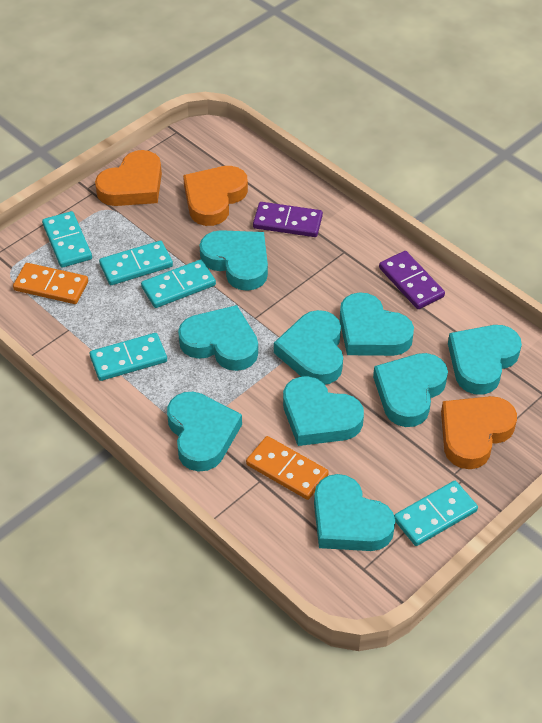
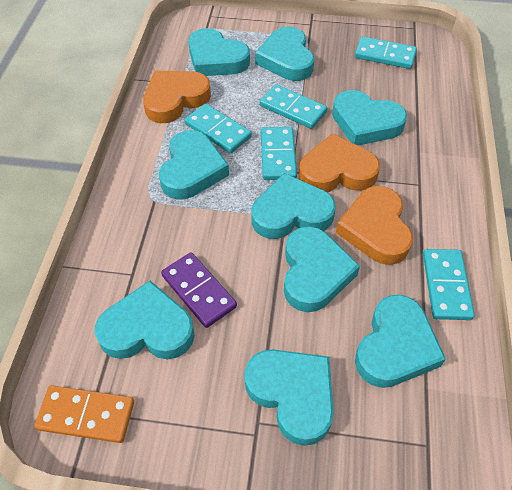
orange domino: 2 -> 1
purple domino: 2 -> 1

